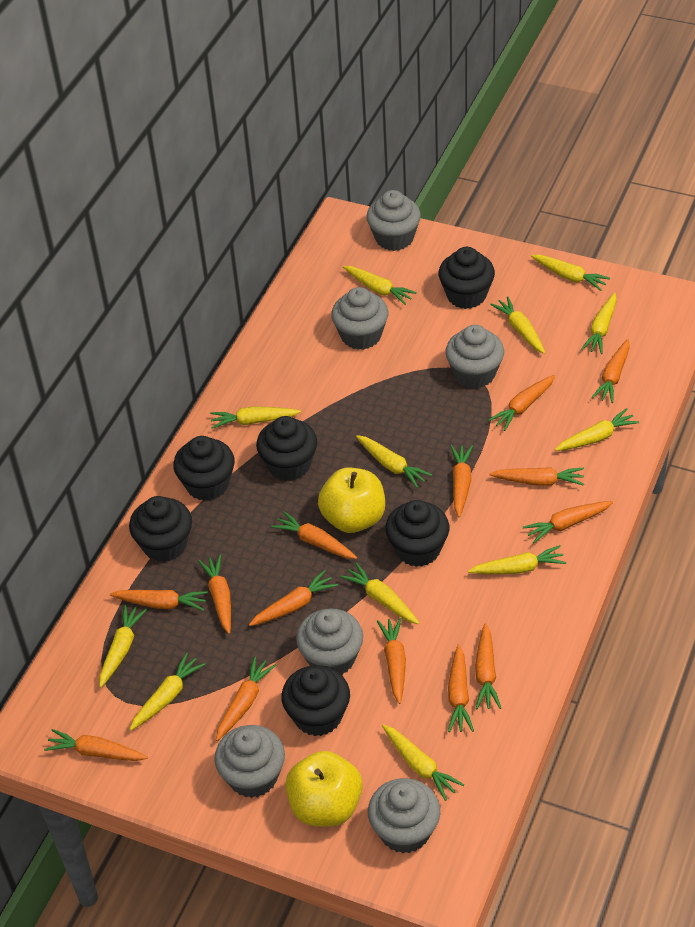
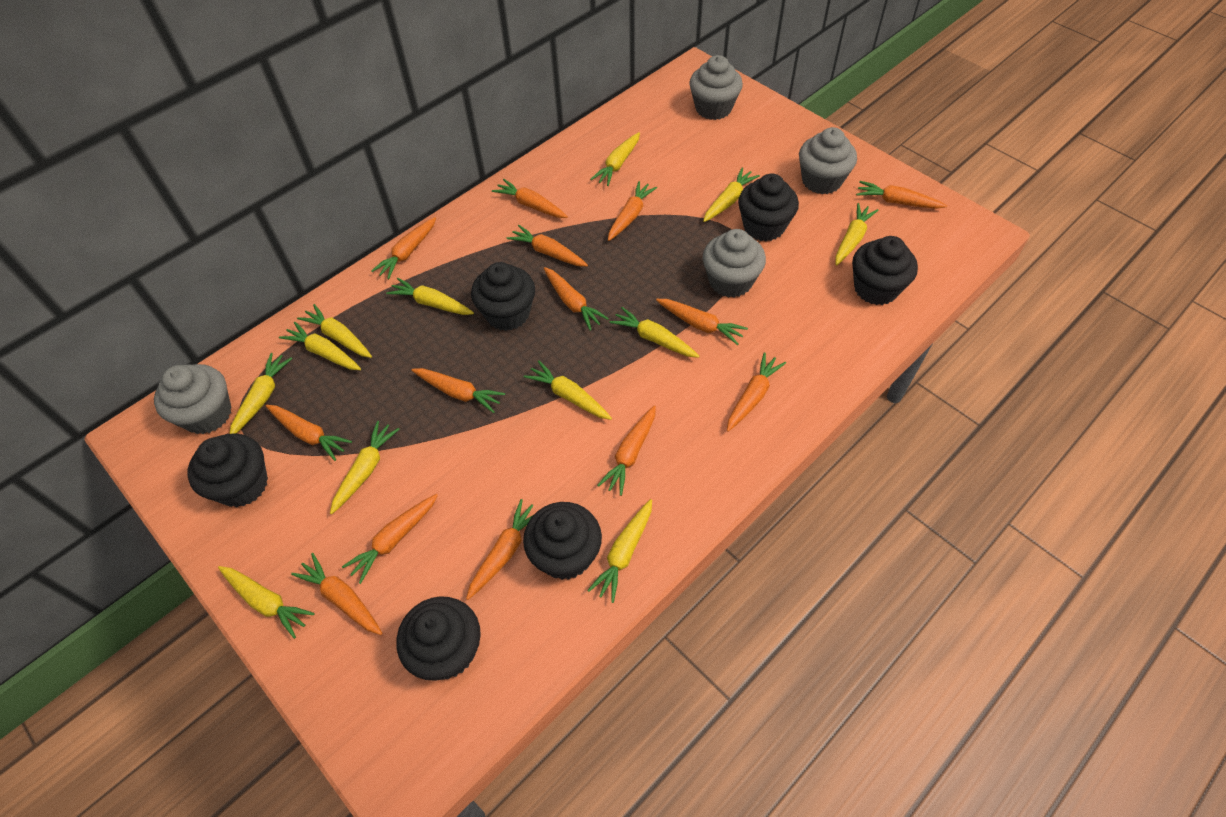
grey cupcake: 6 -> 4
yellow apple: 2 -> 0

